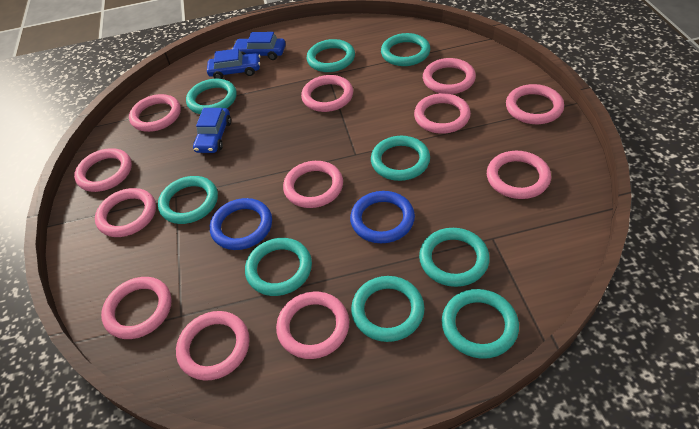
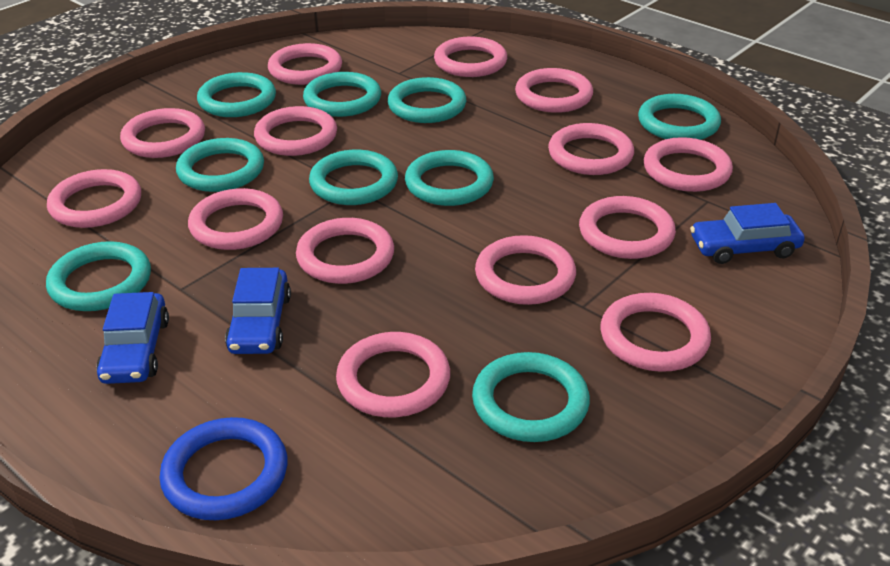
blue ring: 2 -> 1
pink ring: 12 -> 14

